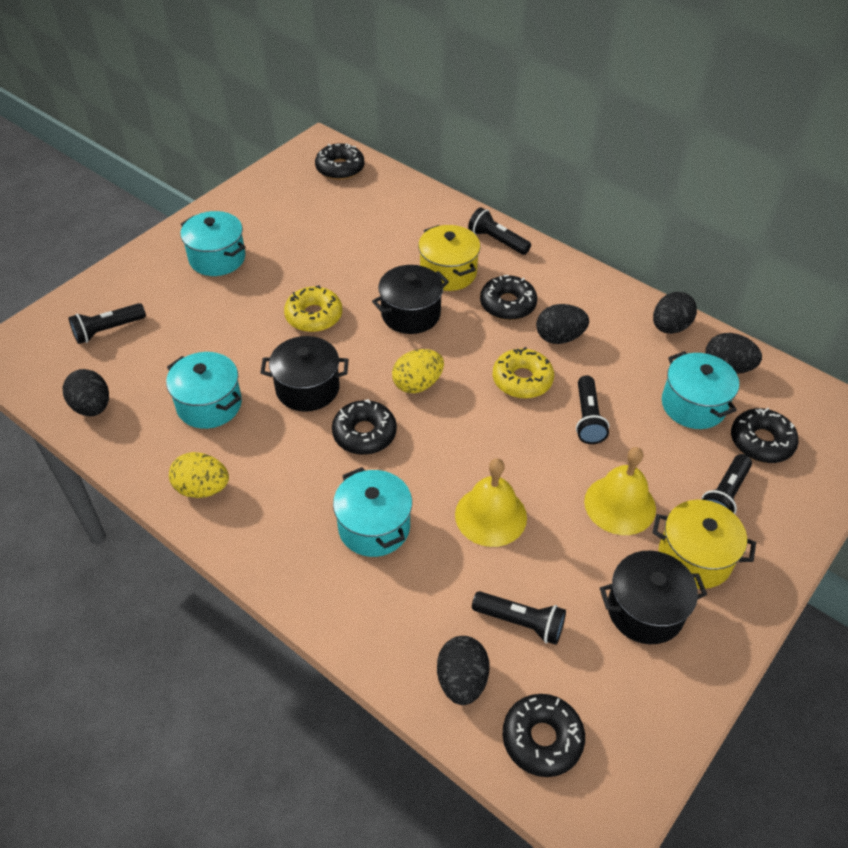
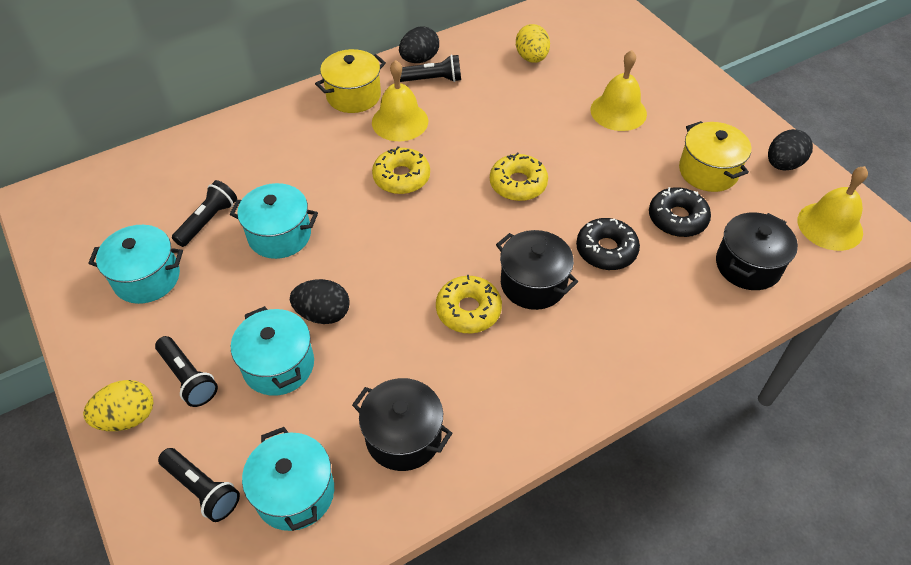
black donut: 5 -> 2
black egg: 5 -> 3
black flashlight: 5 -> 4
yellow bell: 2 -> 3
yellow donut: 2 -> 3

